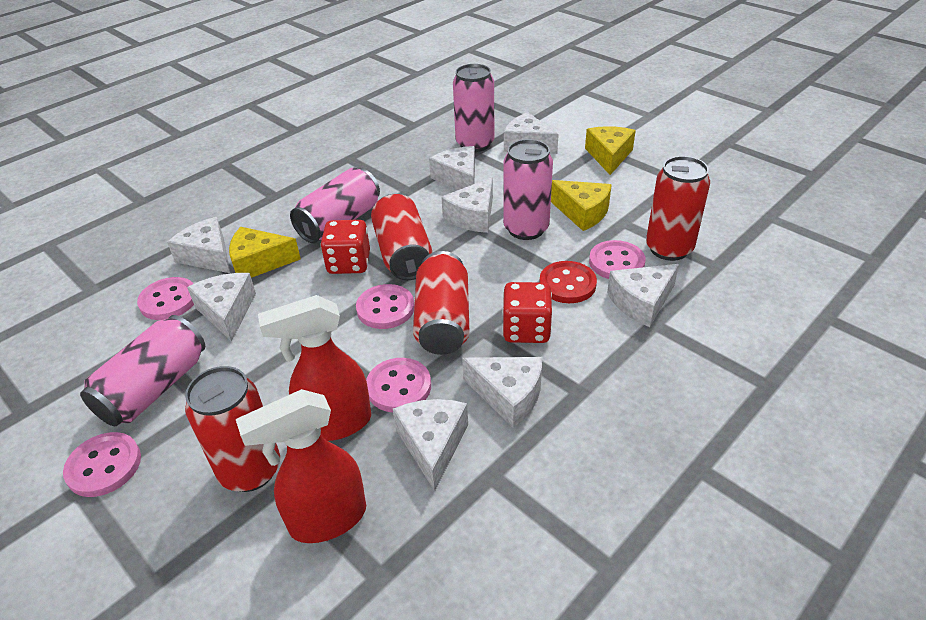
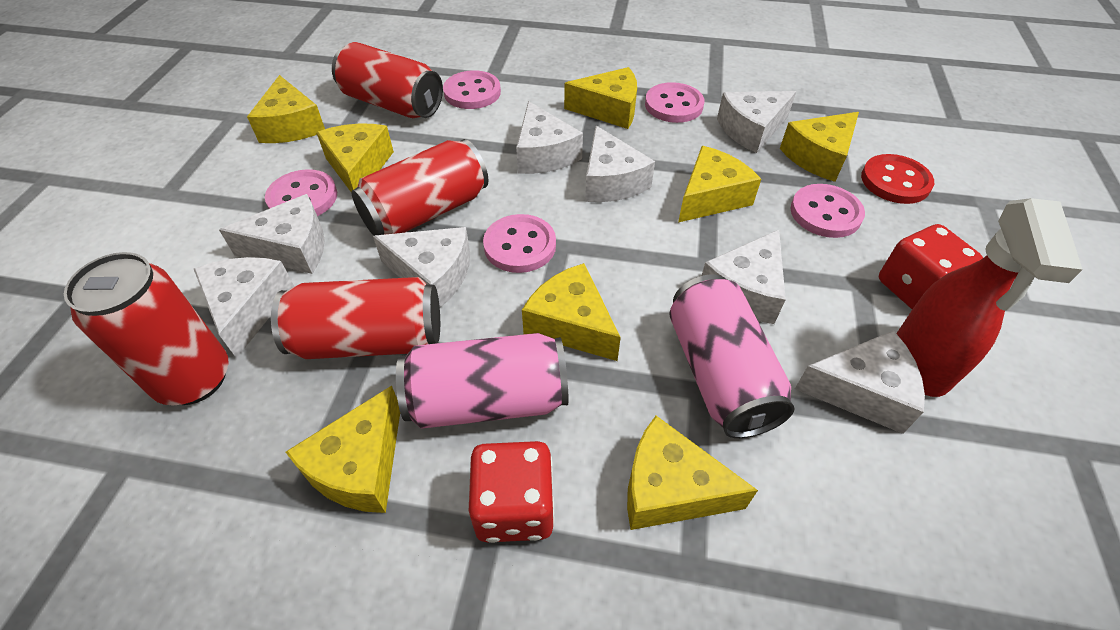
pink can: 4 -> 2
red spray bottle: 2 -> 1
yellow cheese: 3 -> 8

